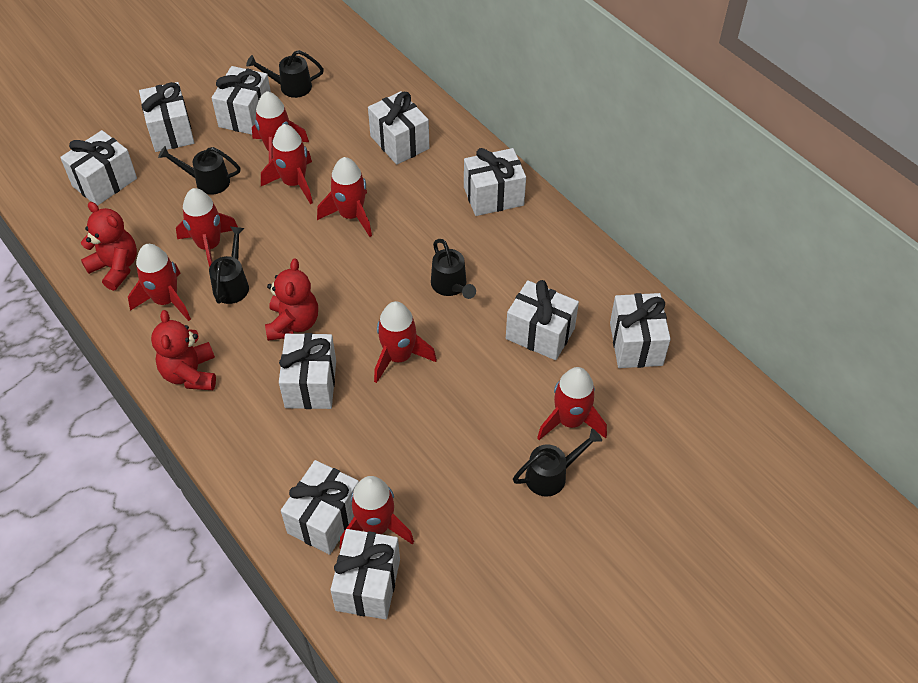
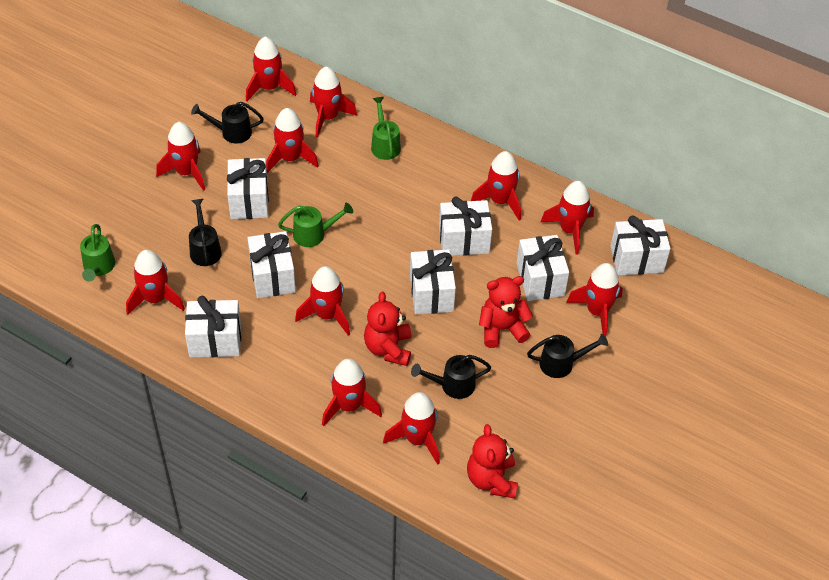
black watering can: 5 -> 4
green watering can: 0 -> 3
red rocket: 8 -> 11
white gift: 10 -> 7

